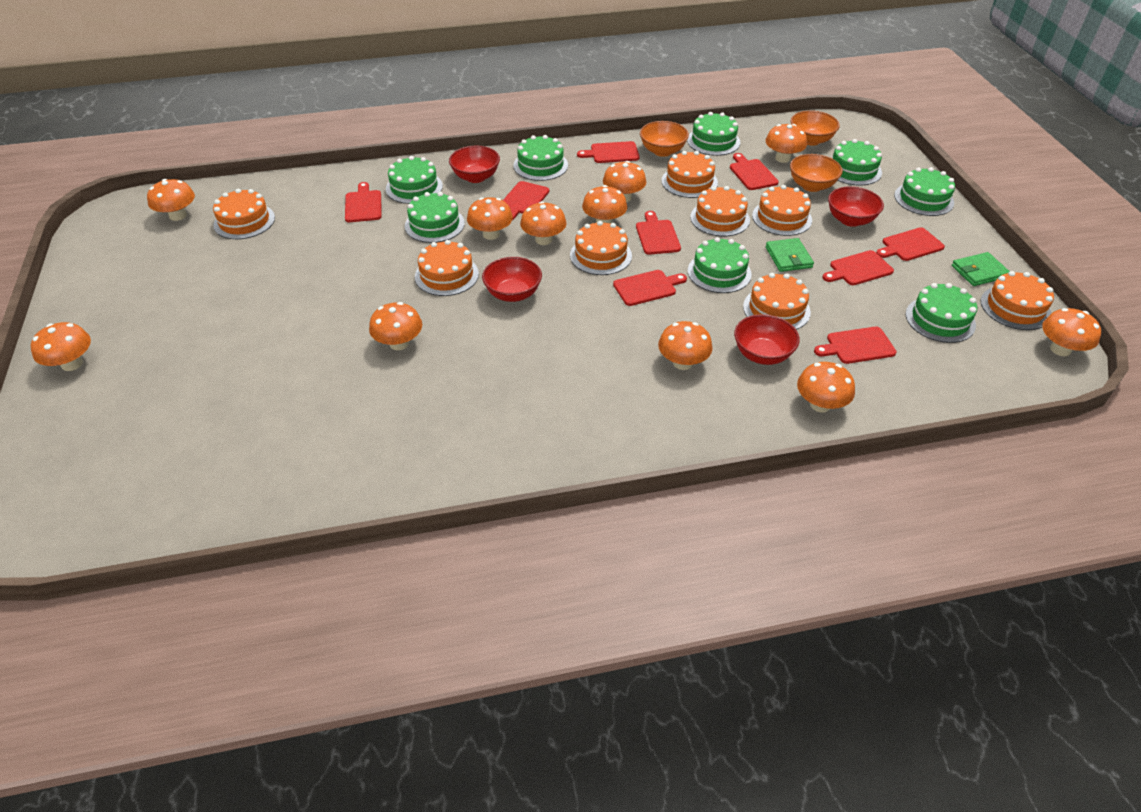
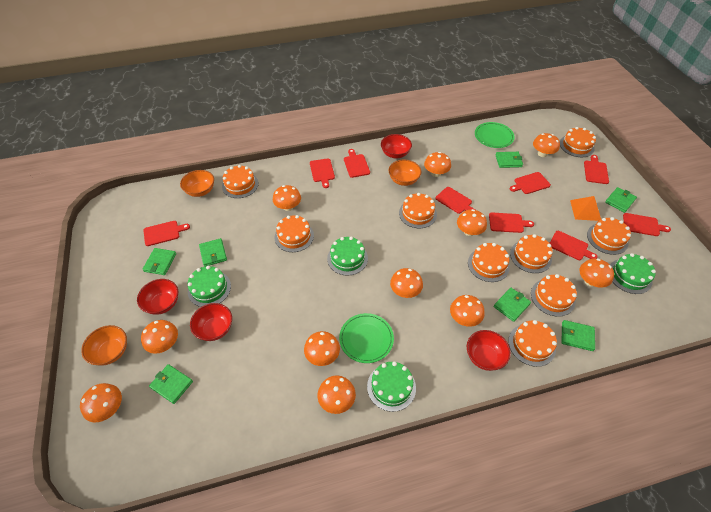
green cake: 8 -> 4
green plate: 0 -> 2
green wallet: 2 -> 7
orange cake: 8 -> 9
orange pyramid: 0 -> 1

